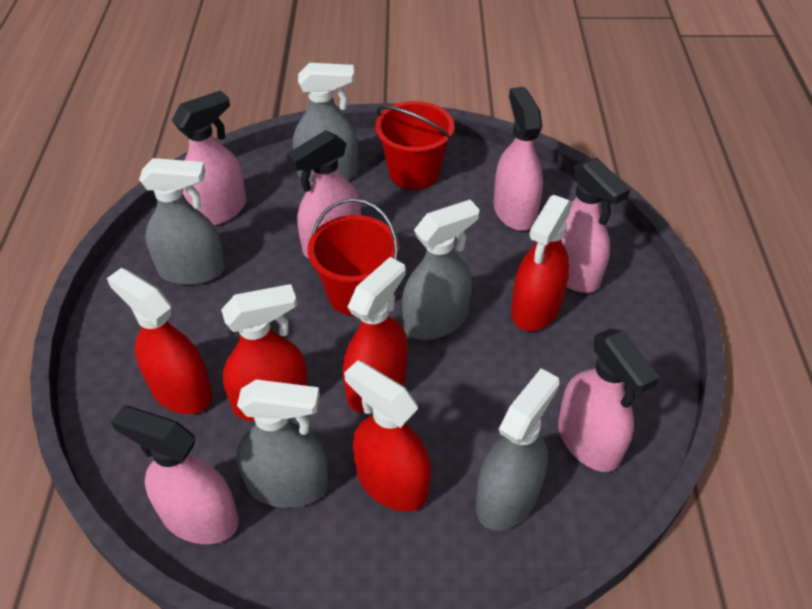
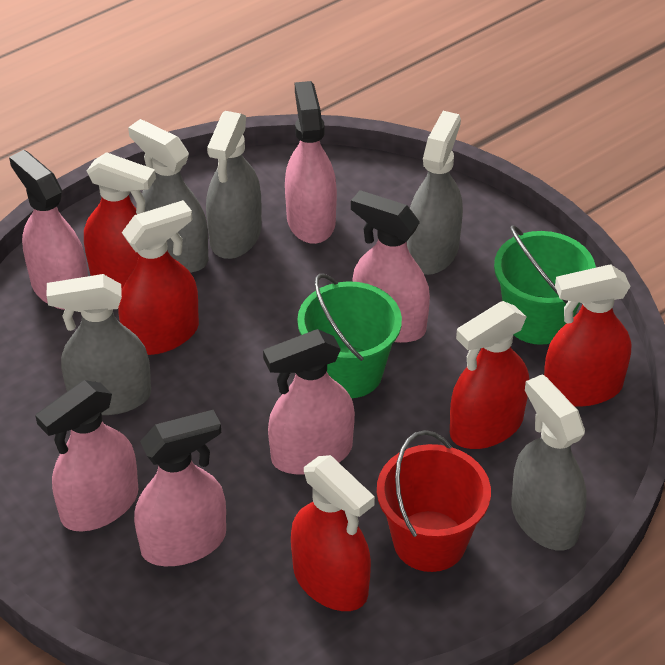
green bucket: 0 -> 2
red bucket: 2 -> 1

